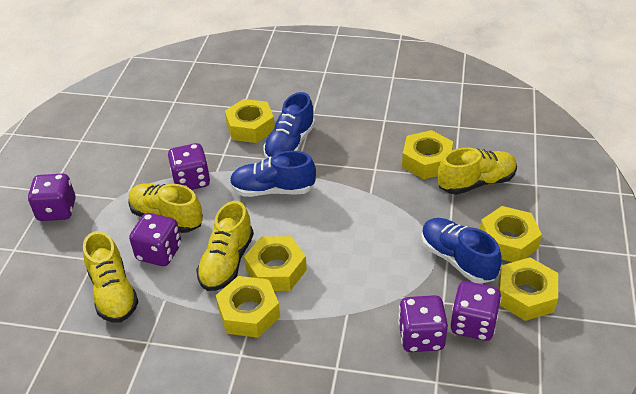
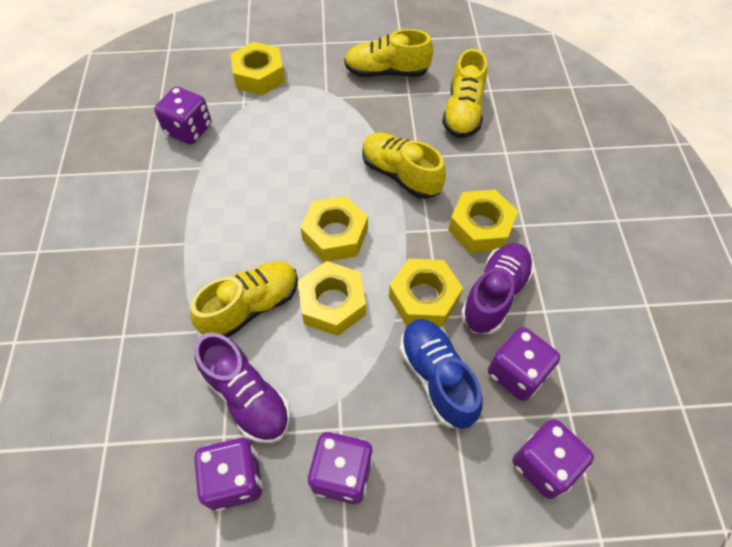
blue shoe: 3 -> 1
purple shoe: 0 -> 2
yellow nut: 6 -> 5

